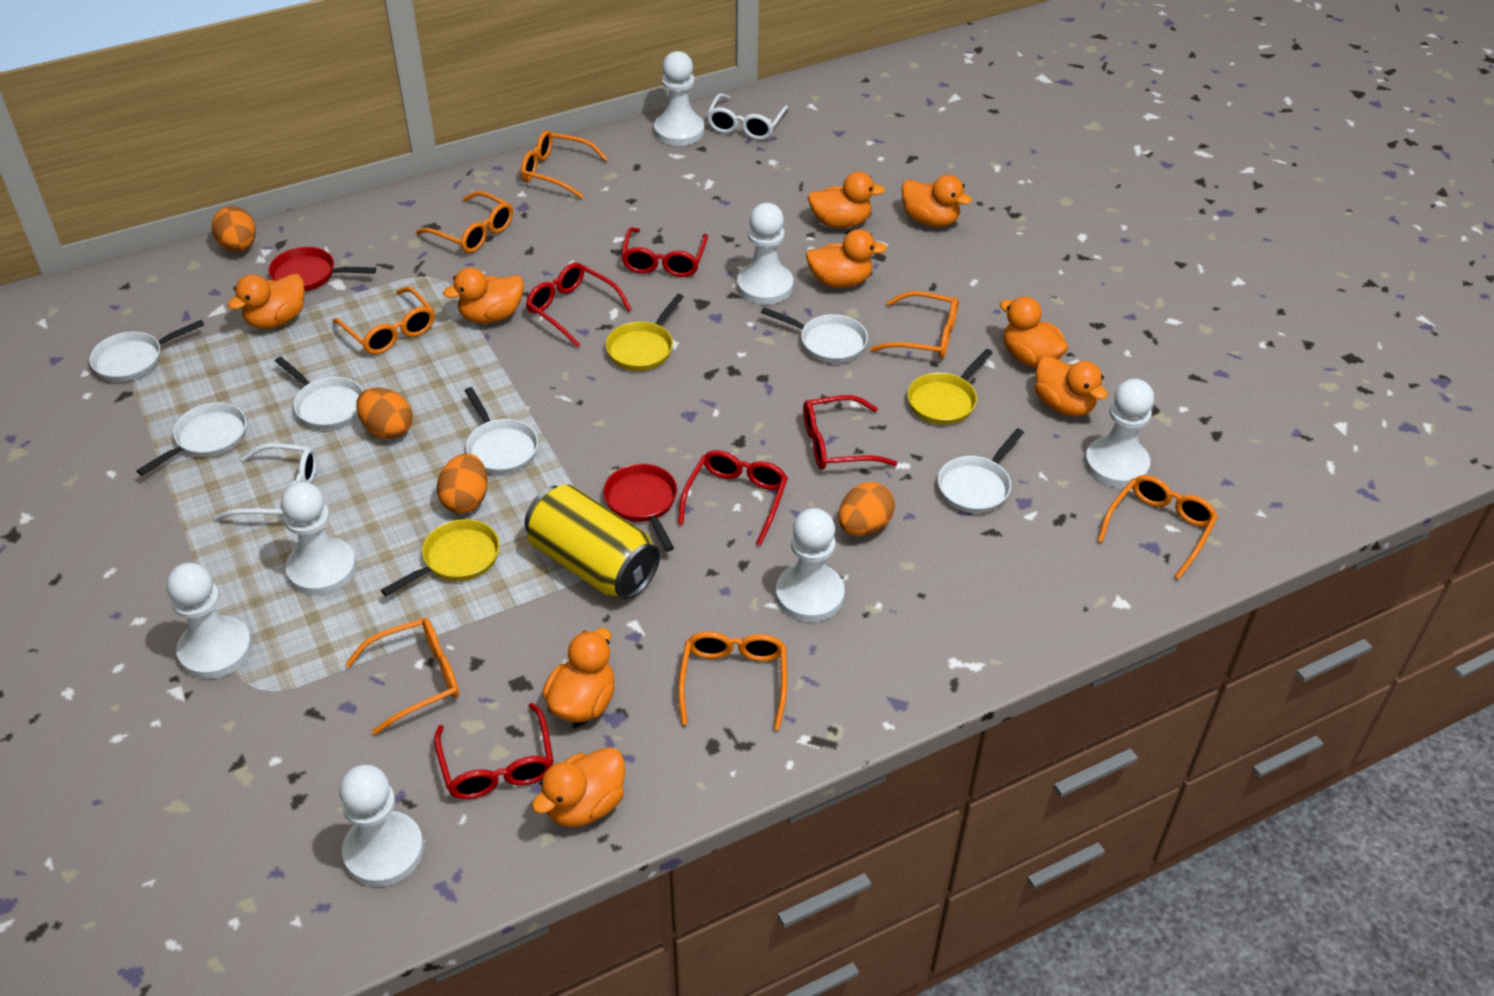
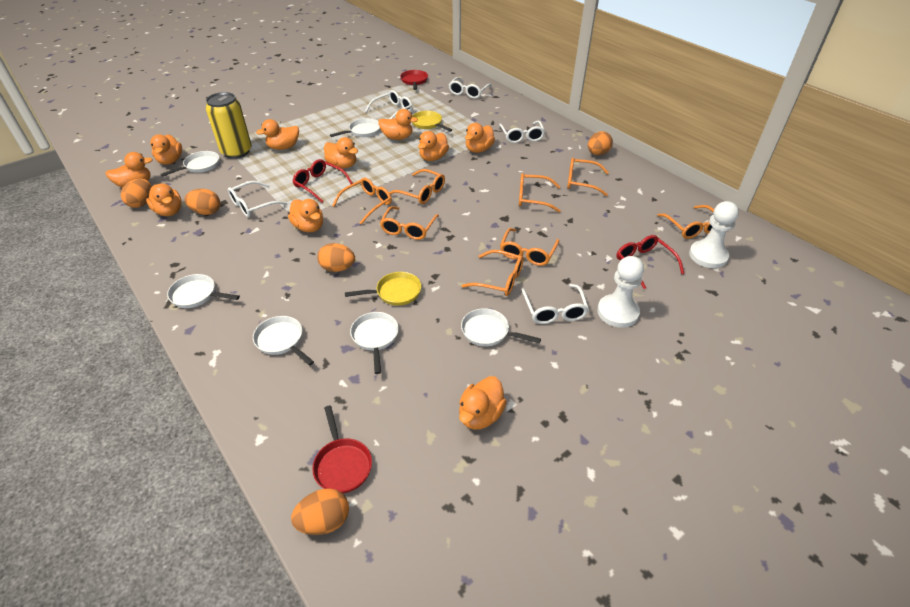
orange duck: 9 -> 10
orange egg: 4 -> 5
orange glasses: 7 -> 8
red glasses: 5 -> 2
white glasses: 2 -> 5
white pawn: 7 -> 2
yellow pan: 3 -> 2

